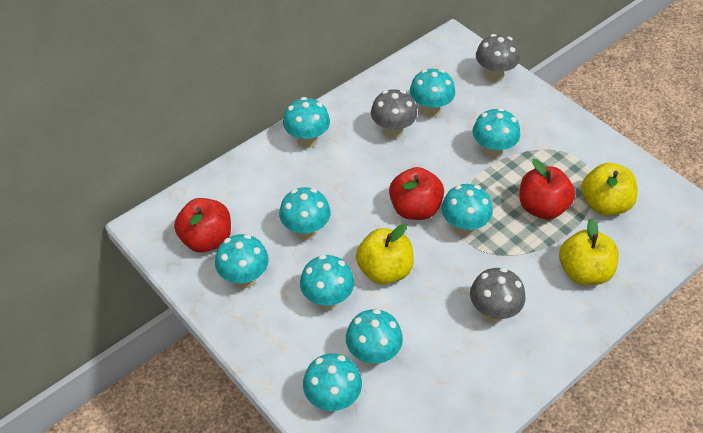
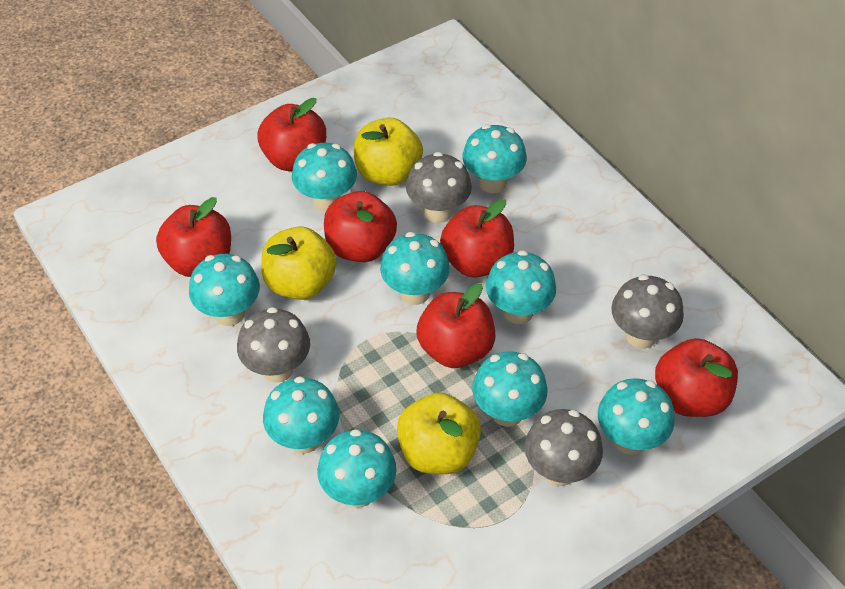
grey mushroom: 3 -> 4
red apple: 3 -> 6

